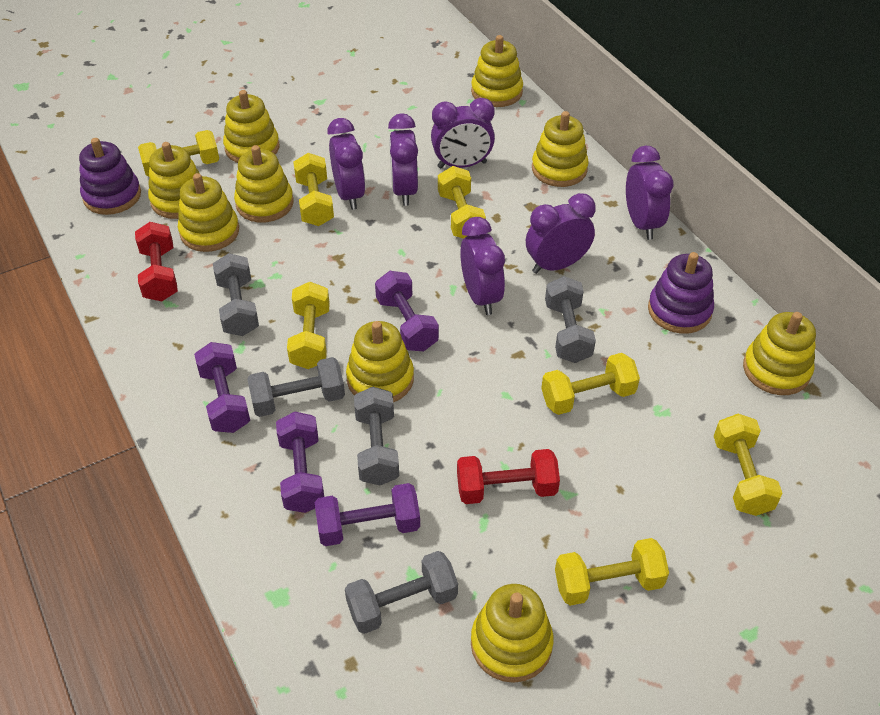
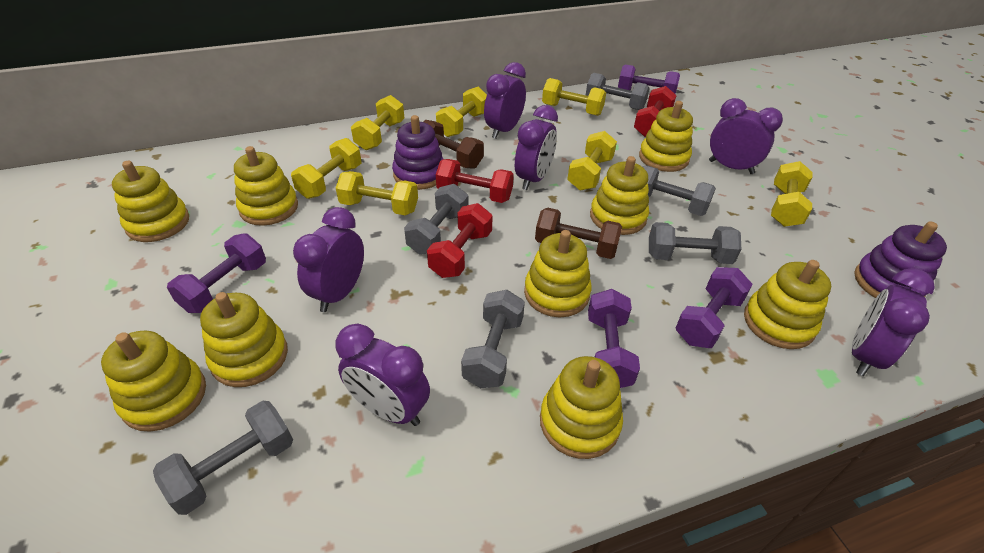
brown dumbbell: 0 -> 2
grey dumbbell: 5 -> 6
red dumbbell: 2 -> 3

